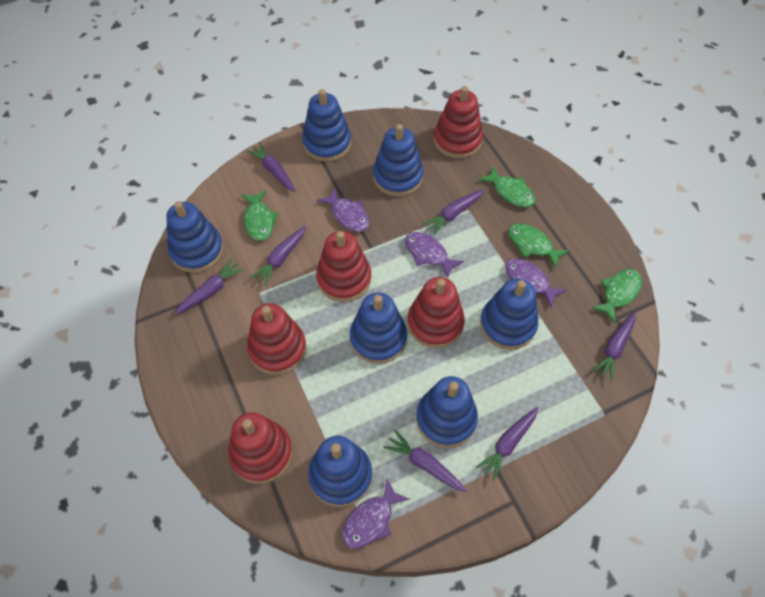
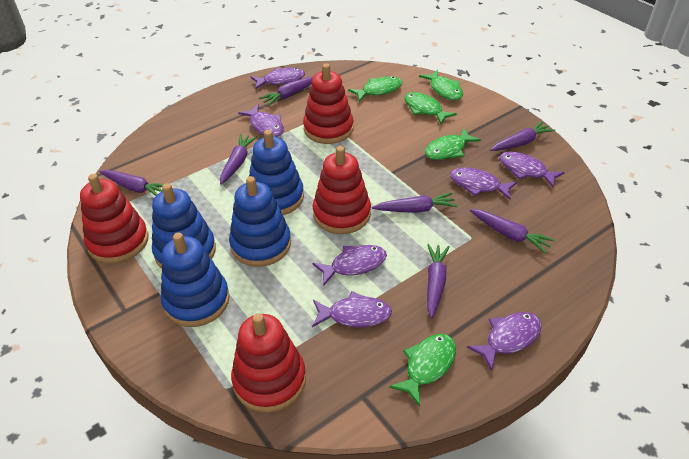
blue stacking toy: 7 -> 4
green fish: 4 -> 5
purple fish: 4 -> 7
red stacking toy: 5 -> 4

